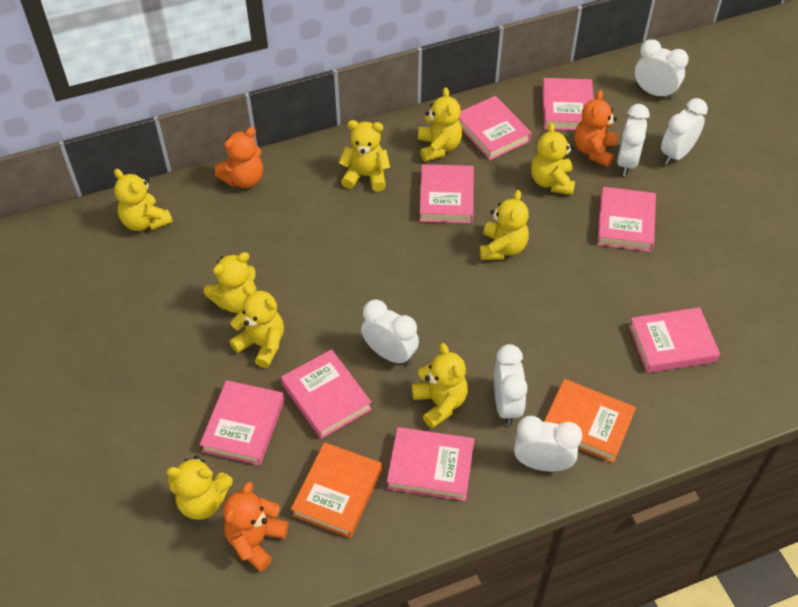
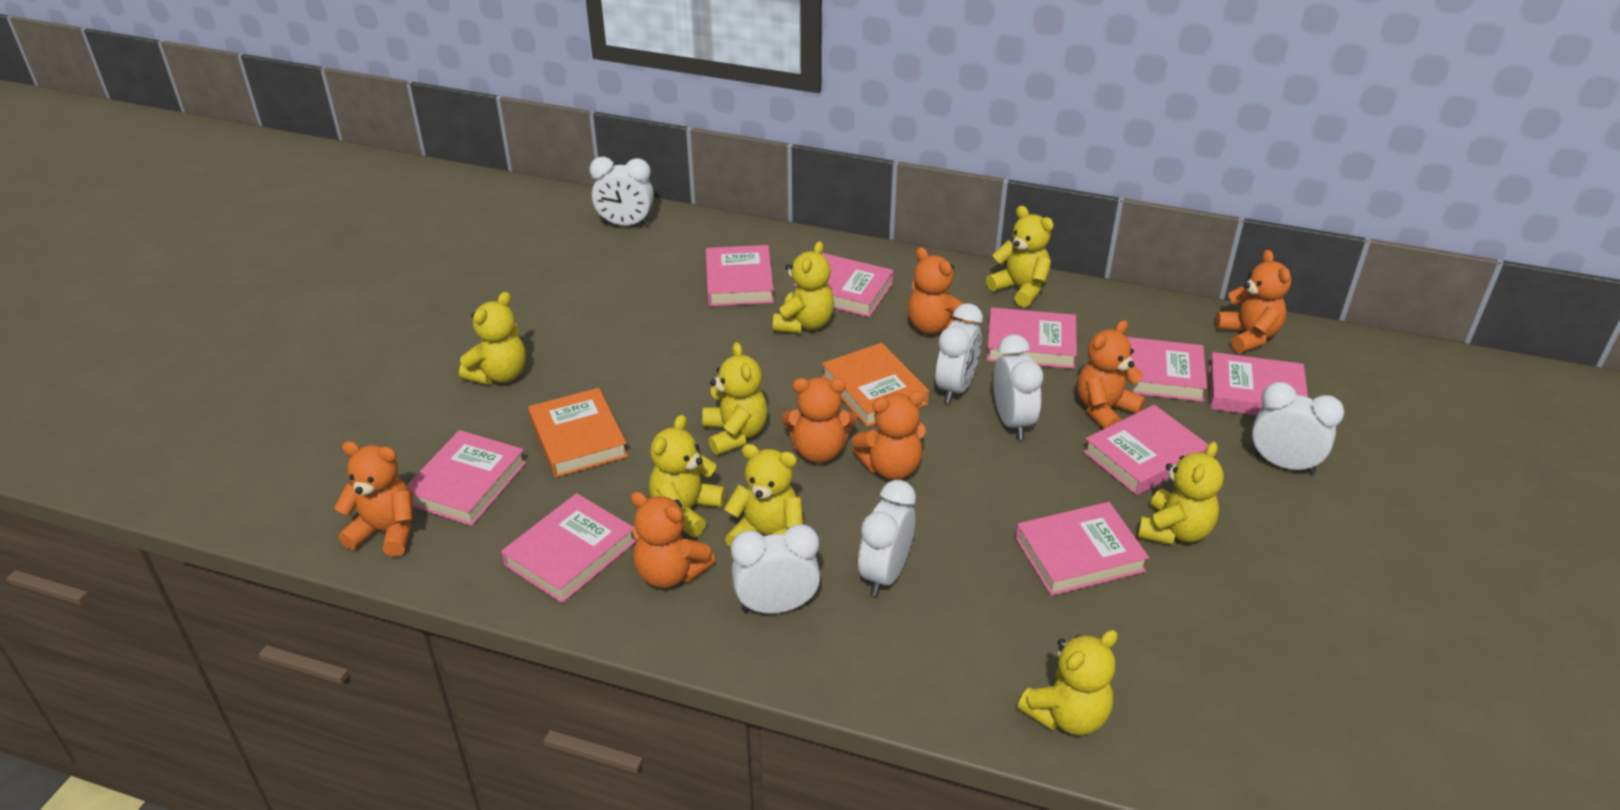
orange teddy bear: 3 -> 7
pink book: 8 -> 9
yellow teddy bear: 9 -> 8

